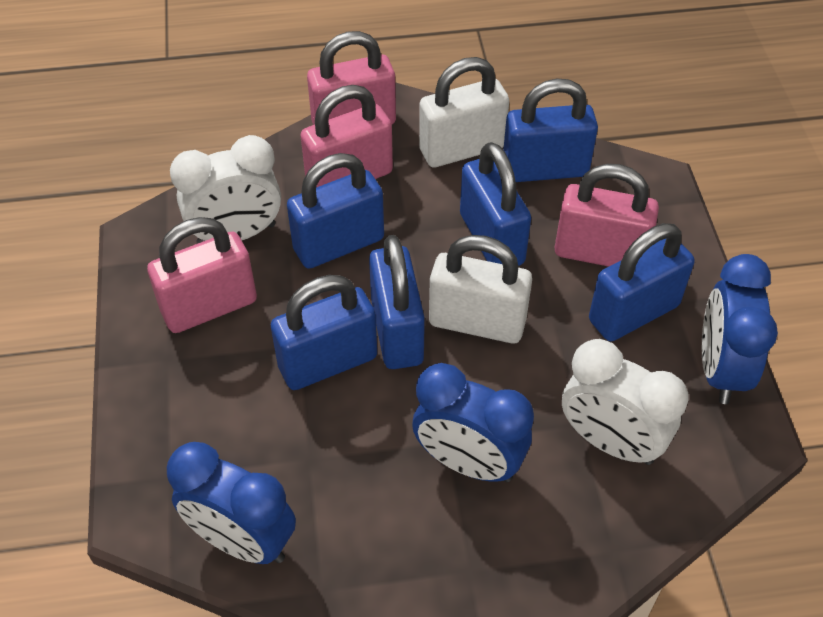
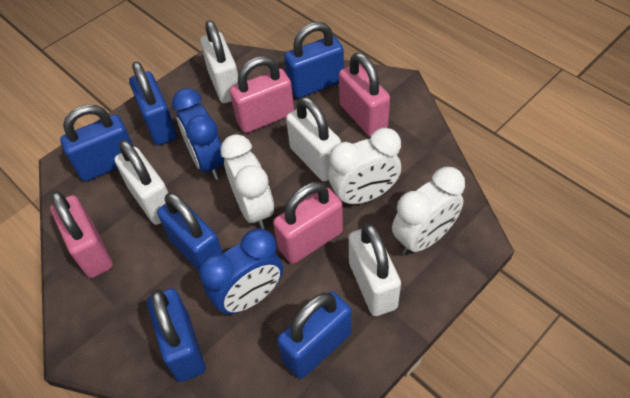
blue clock: 3 -> 2
white clock: 2 -> 3
white padlock: 2 -> 4

